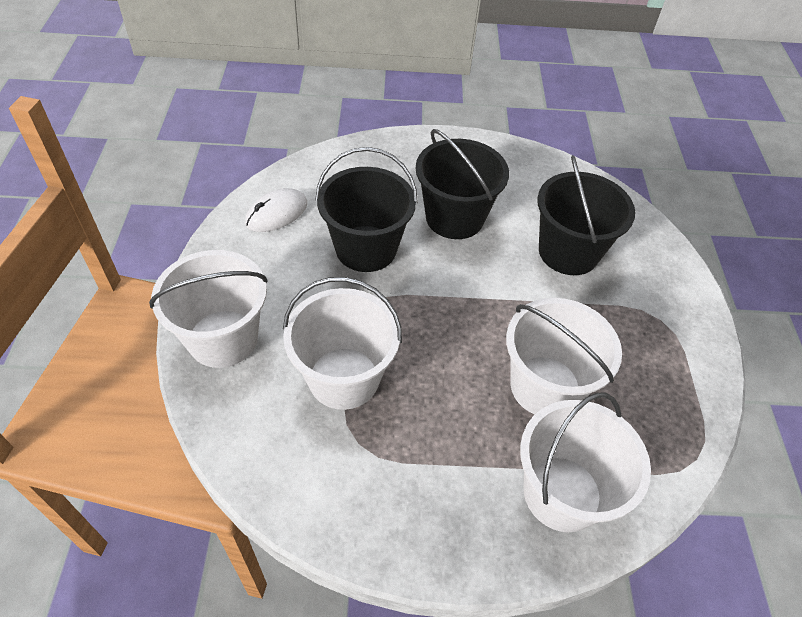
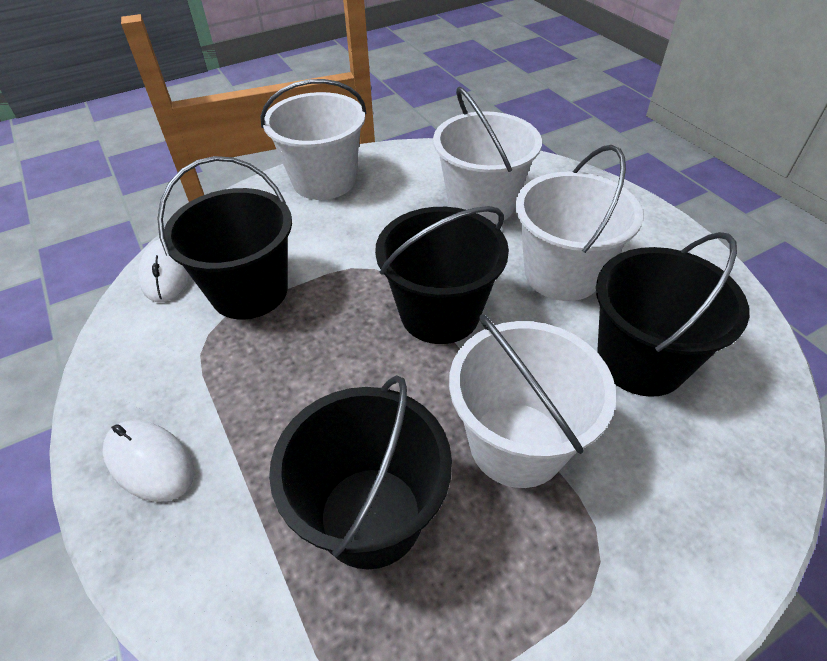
black bucket: 3 -> 4
white mouse: 1 -> 2

